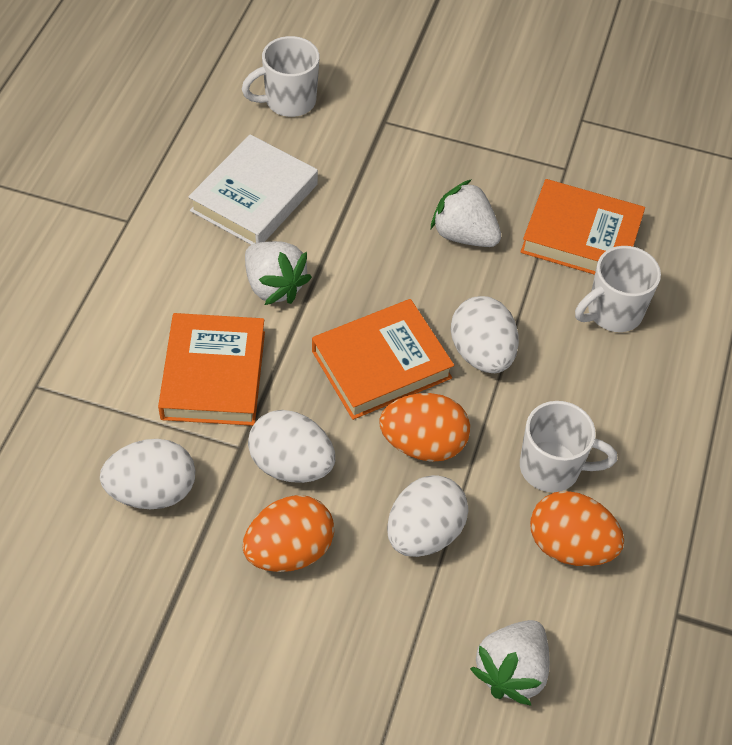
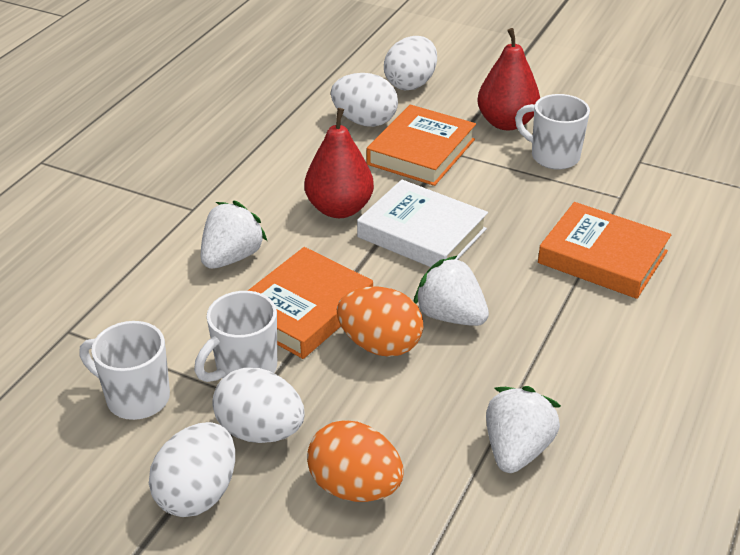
orange egg: 3 -> 2
red pear: 0 -> 2

